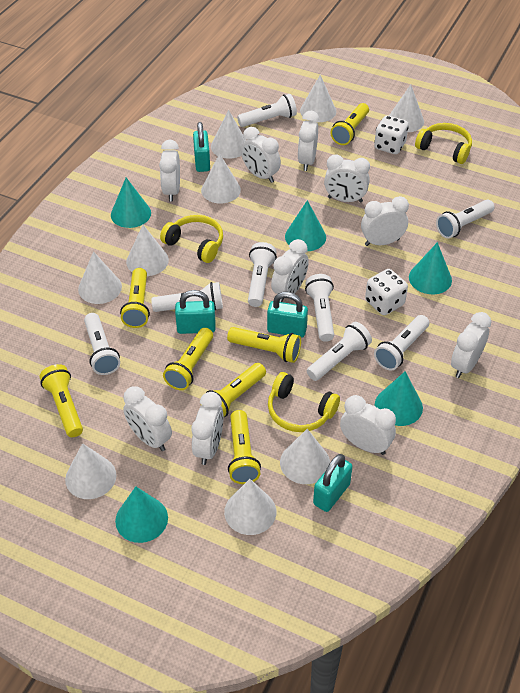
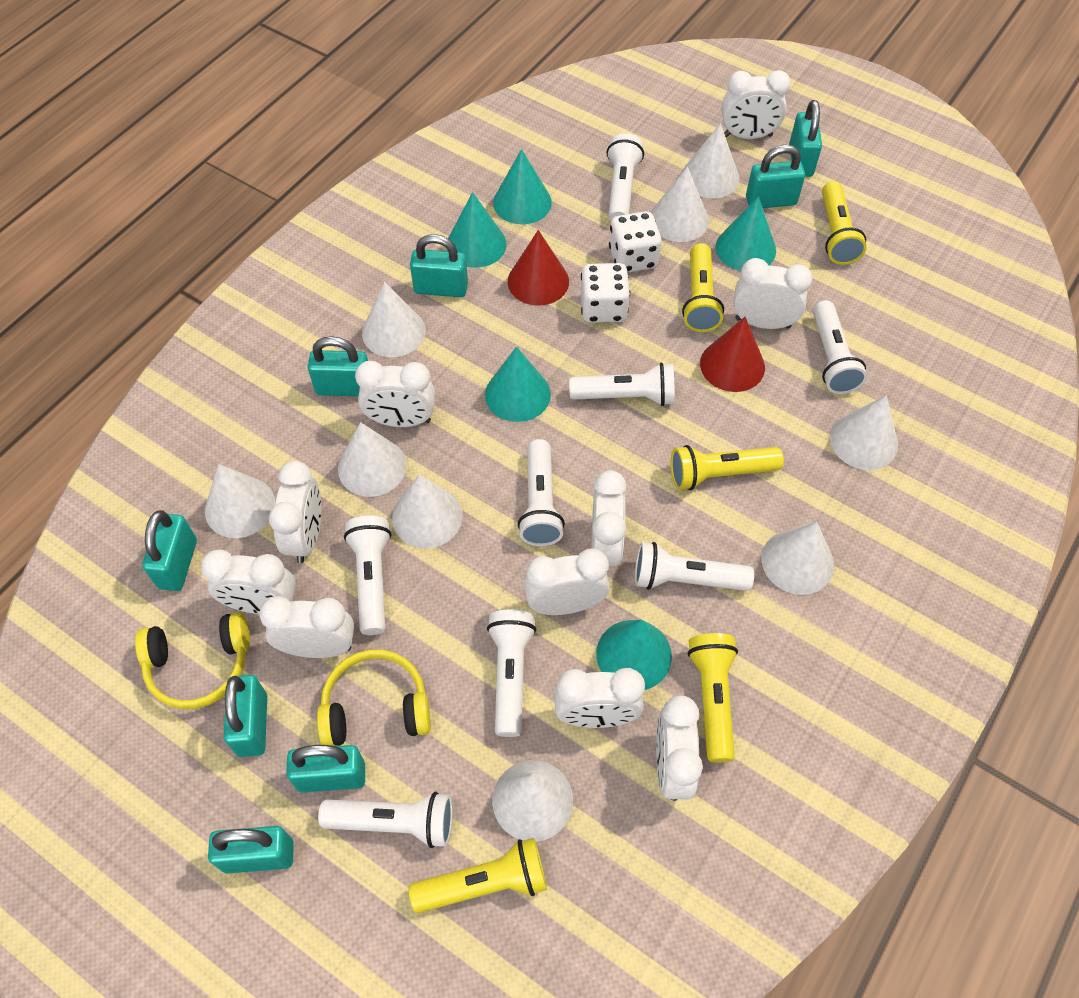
red cone: 0 -> 2
turquoise padlock: 4 -> 8
yellow flashlight: 7 -> 5
yellow headphones: 3 -> 2

